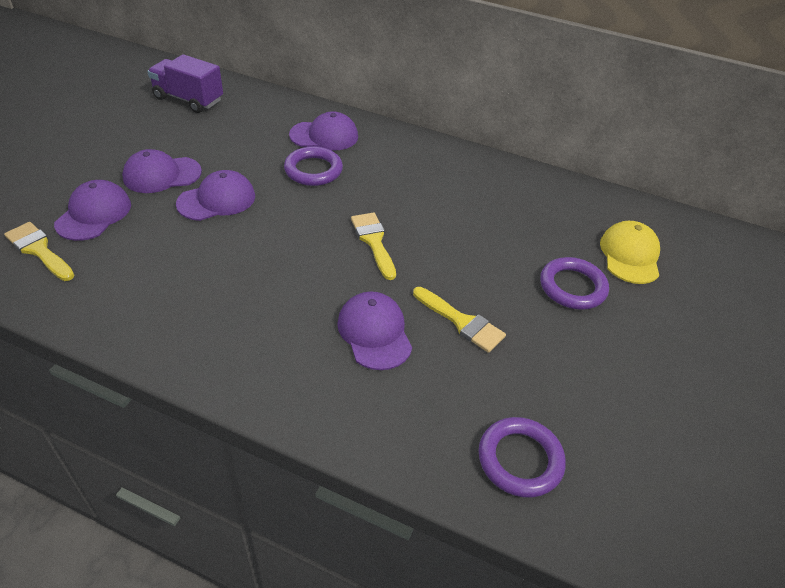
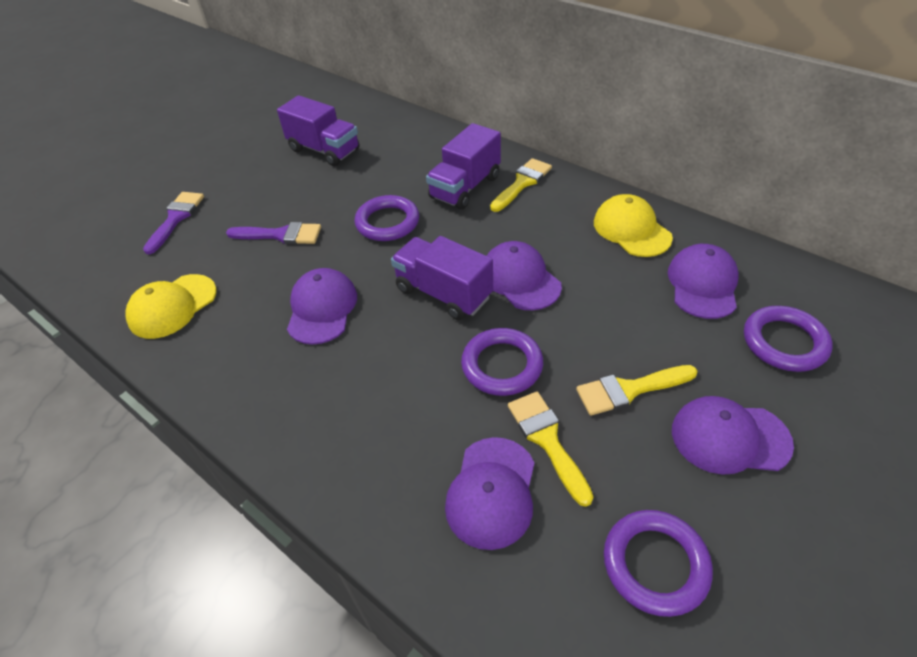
purple brush: 0 -> 2
purple ring: 3 -> 4
purple truck: 1 -> 3
yellow cap: 1 -> 2

